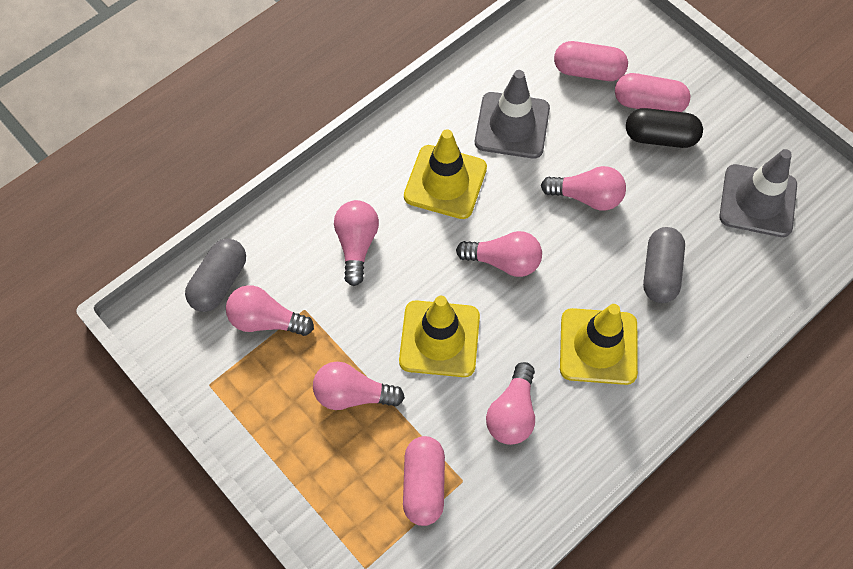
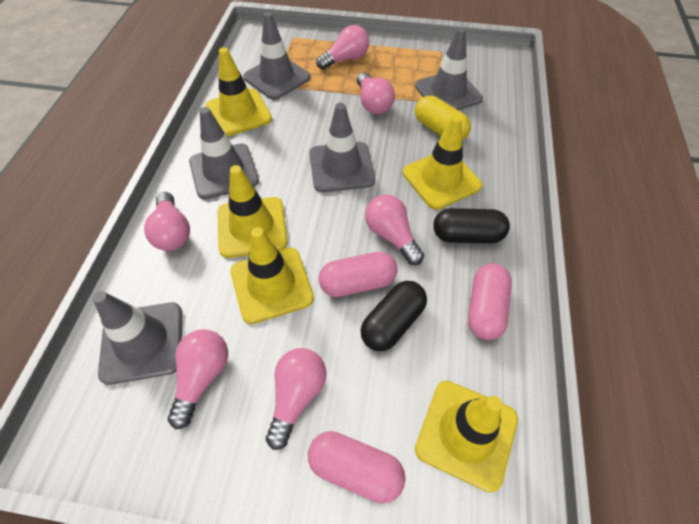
black capsule: 1 -> 2
grey capsule: 2 -> 0
grey traffic cone: 2 -> 5
yellow capsule: 0 -> 1
yellow traffic cone: 3 -> 5

